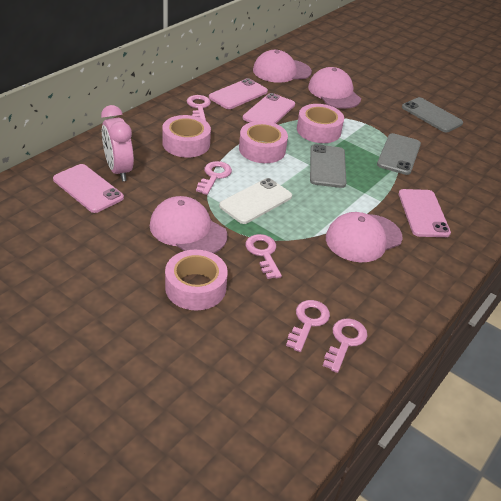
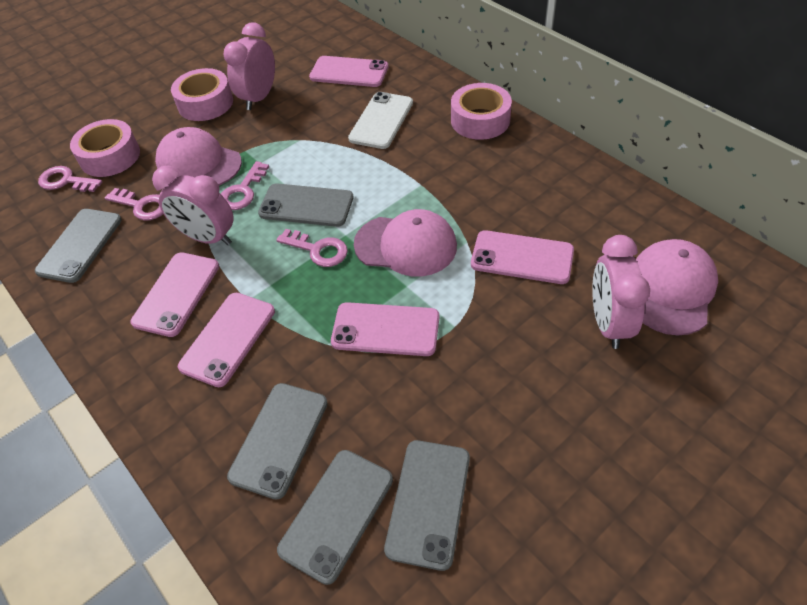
grey phone: 3 -> 5
pink cap: 4 -> 3
pink clock: 1 -> 3
pink key: 5 -> 4
pink phone: 4 -> 5
pink tape: 4 -> 3

